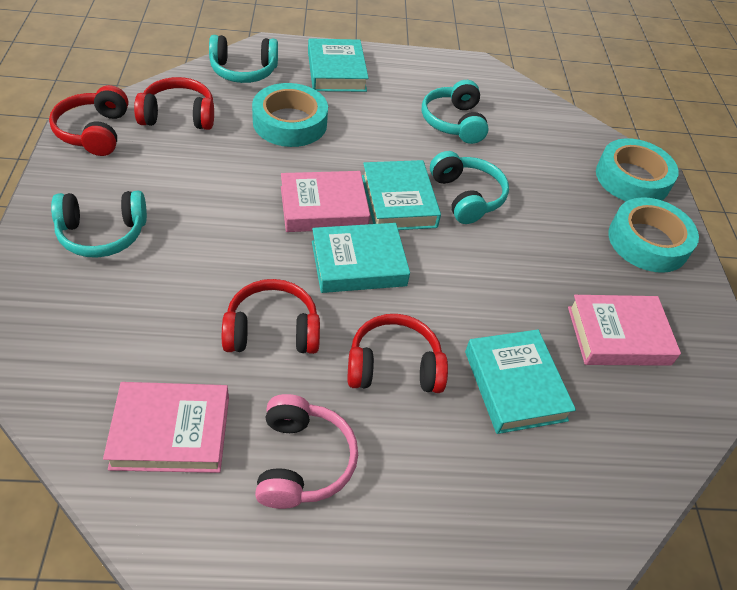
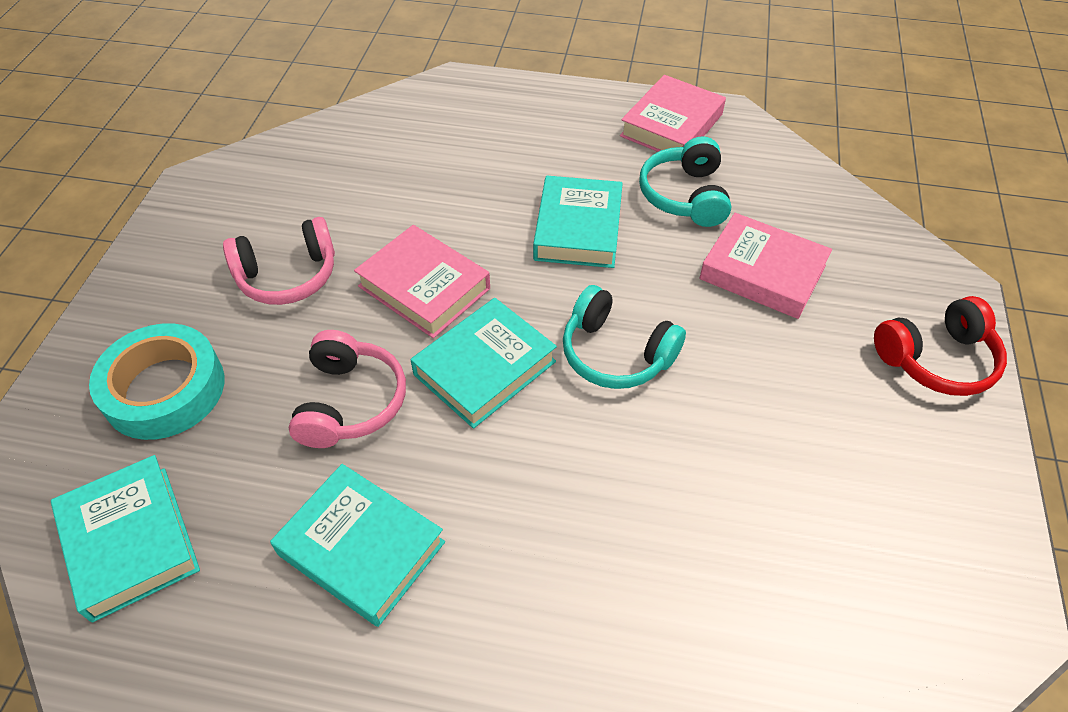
pink headphones: 1 -> 2
red headphones: 4 -> 1
turquoise headphones: 4 -> 2
turquoise tape: 3 -> 1

